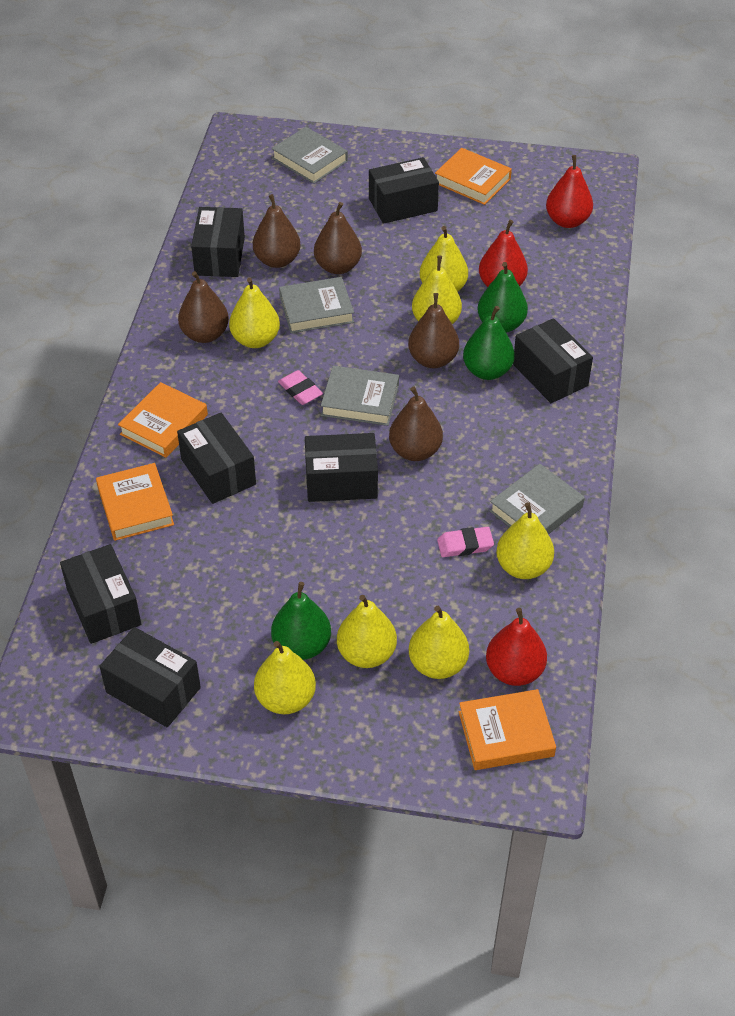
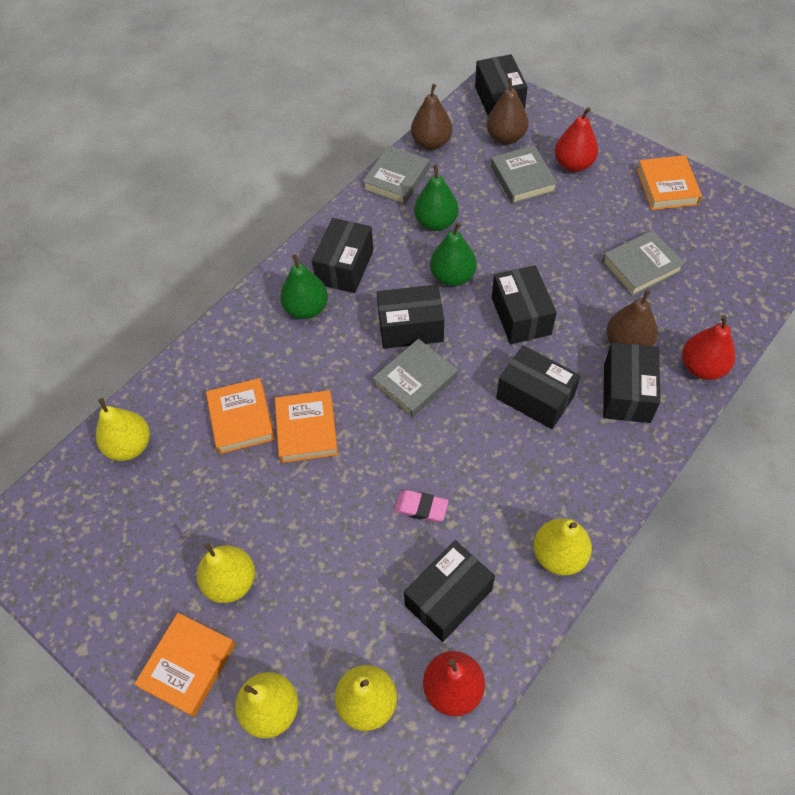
brown pear: 5 -> 3
pink eraser: 2 -> 1
yellow pear: 7 -> 5

